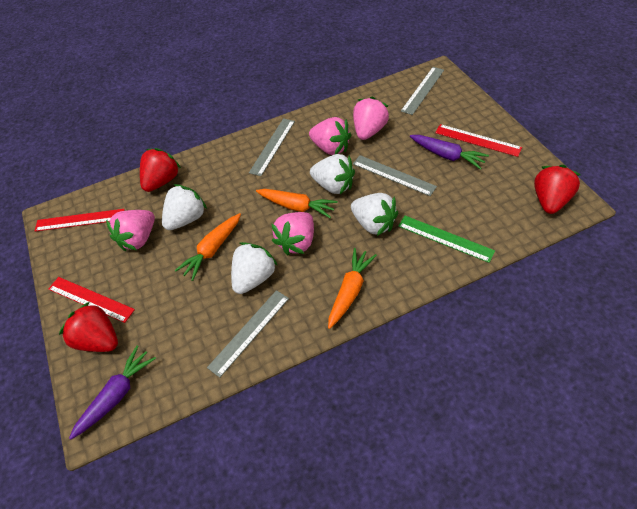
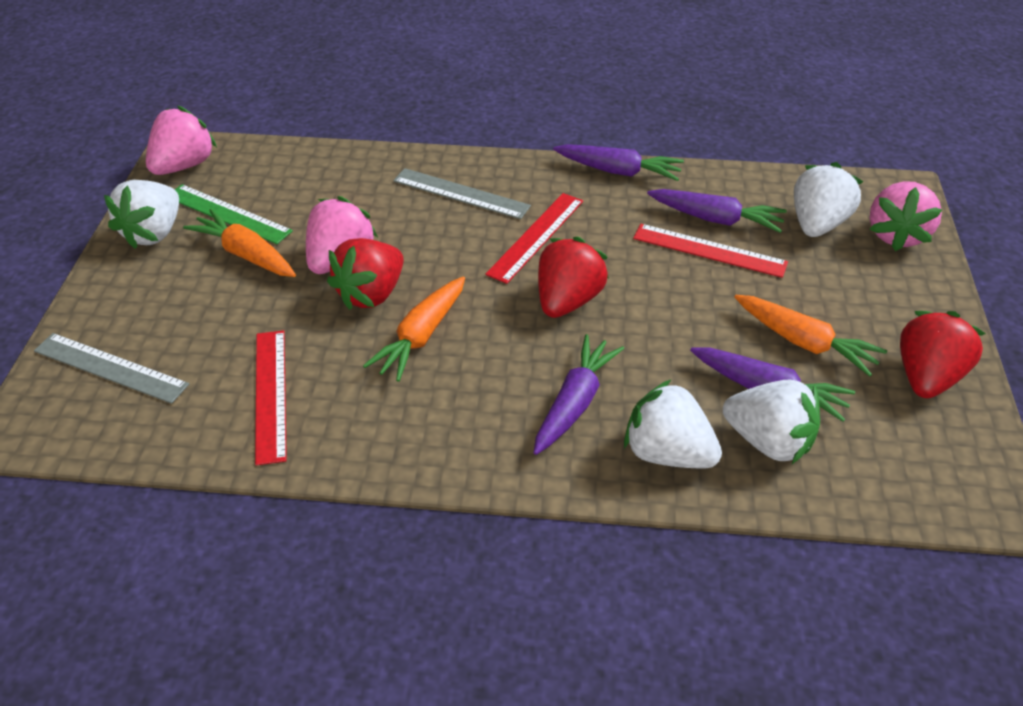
grey ruler: 4 -> 2
pink strawberry: 4 -> 3
purple carrot: 2 -> 4

